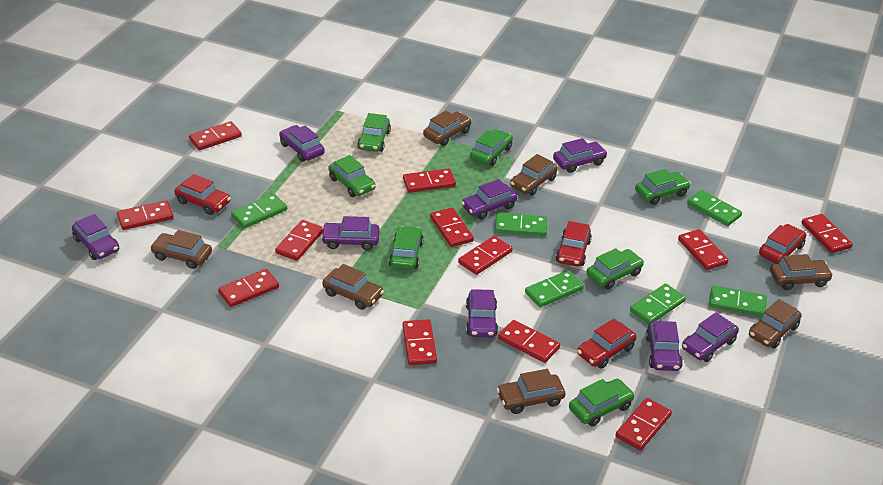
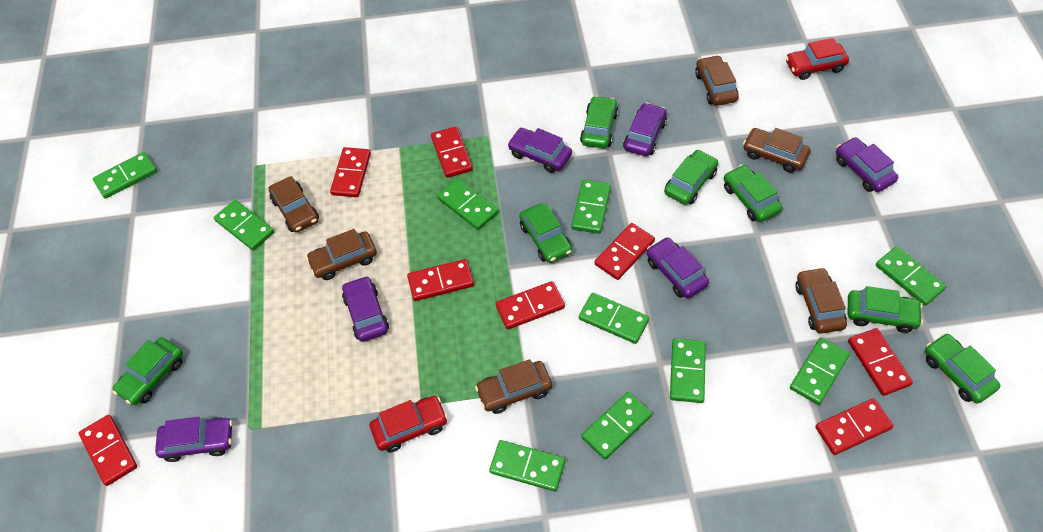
brown car: 7 -> 6
green domino: 6 -> 10
purple car: 8 -> 6
red car: 4 -> 2
red domino: 12 -> 8

